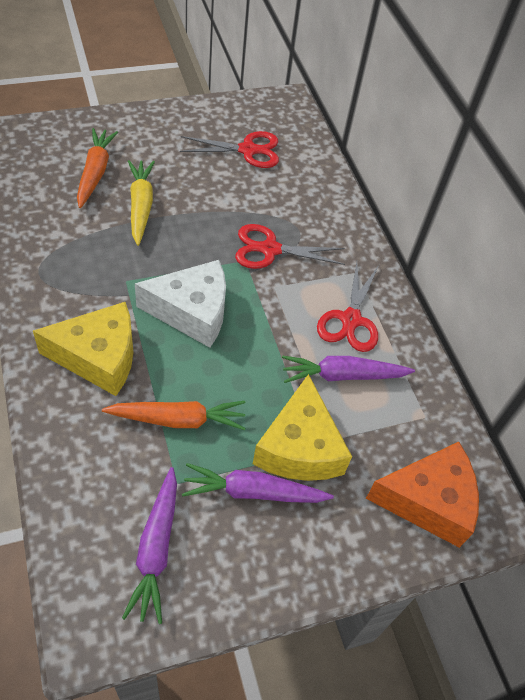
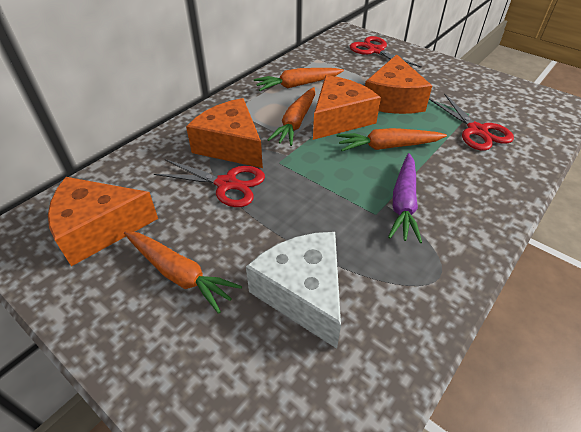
orange carrot: 2 -> 4
orange cheese: 1 -> 4
purple carrot: 3 -> 1
yellow carrot: 1 -> 0
yellow cheese: 2 -> 0

